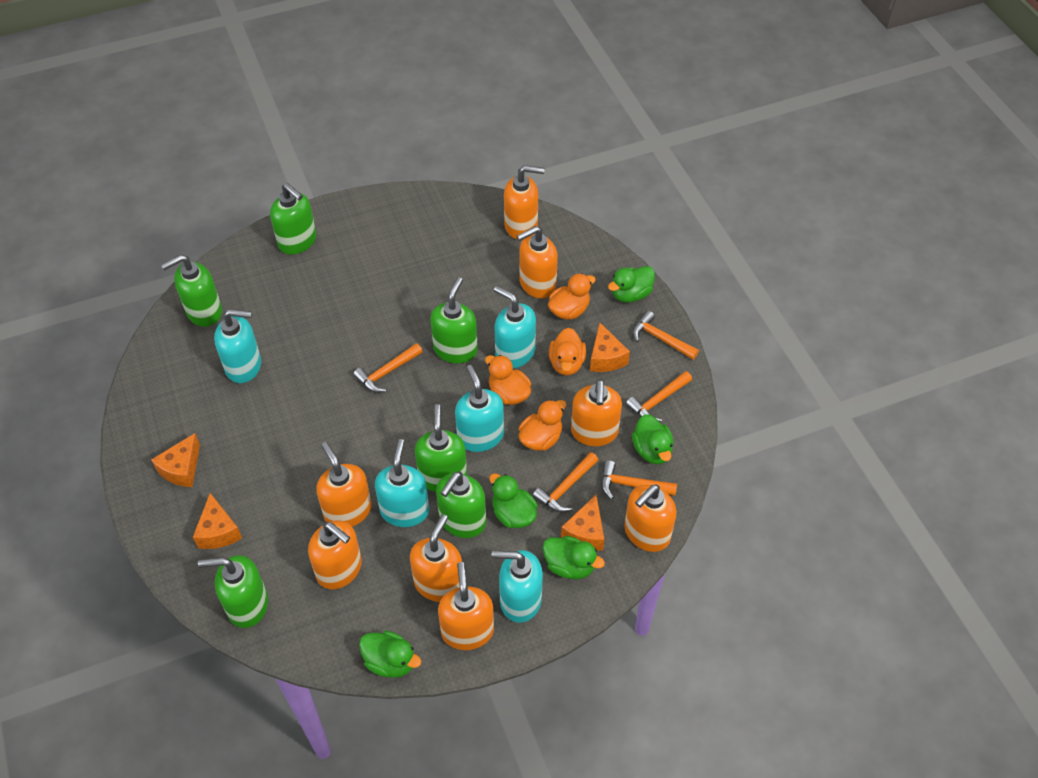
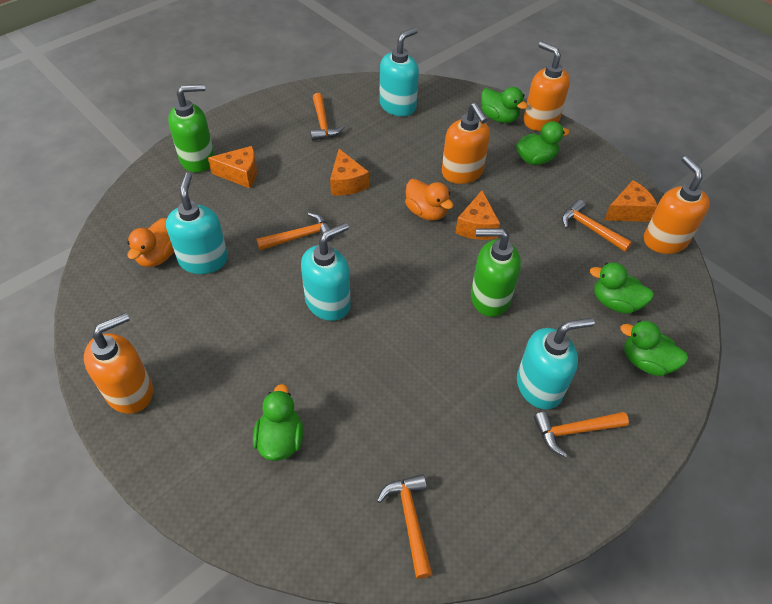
green soap dispenser: 6 -> 2
orange duck: 4 -> 2
orange soap dispenser: 8 -> 4
turquoise soap dispenser: 5 -> 4

